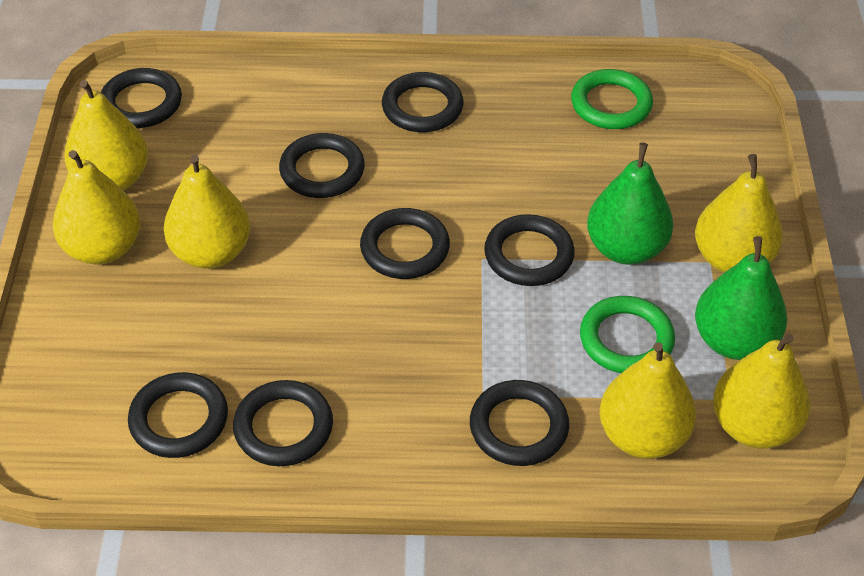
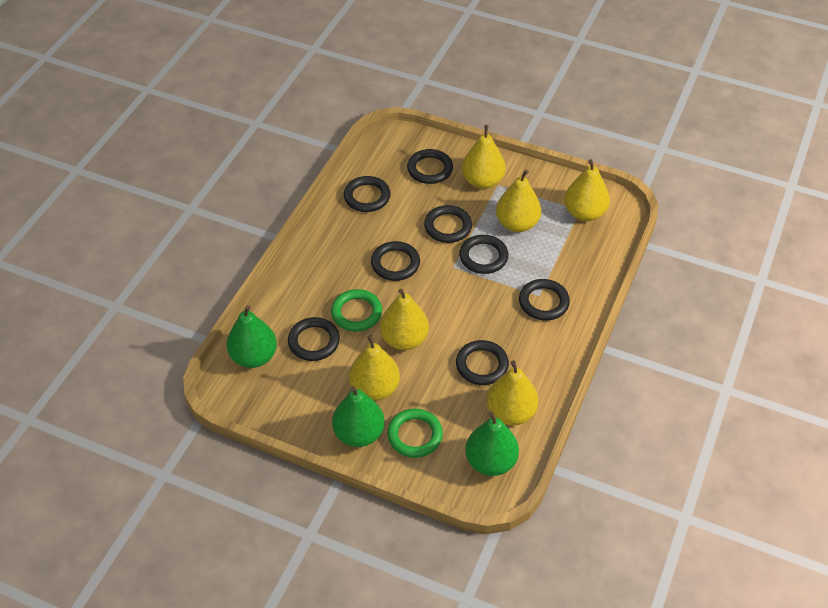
green pear: 2 -> 3

